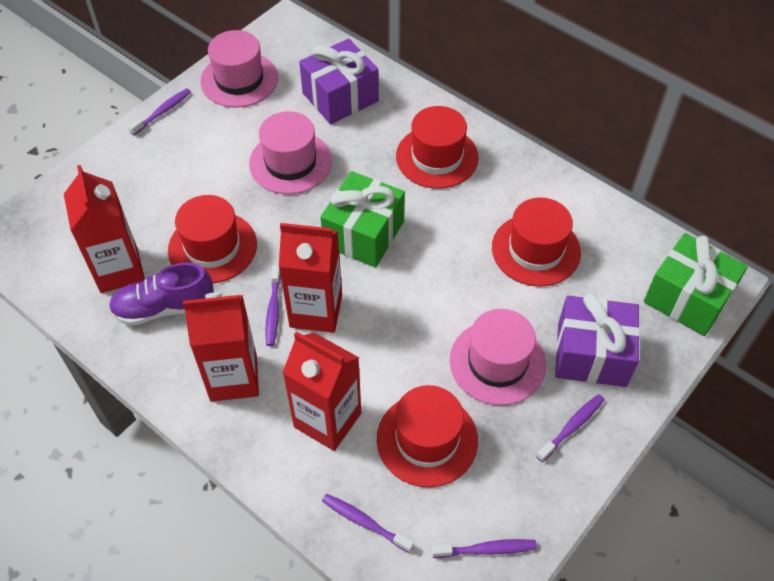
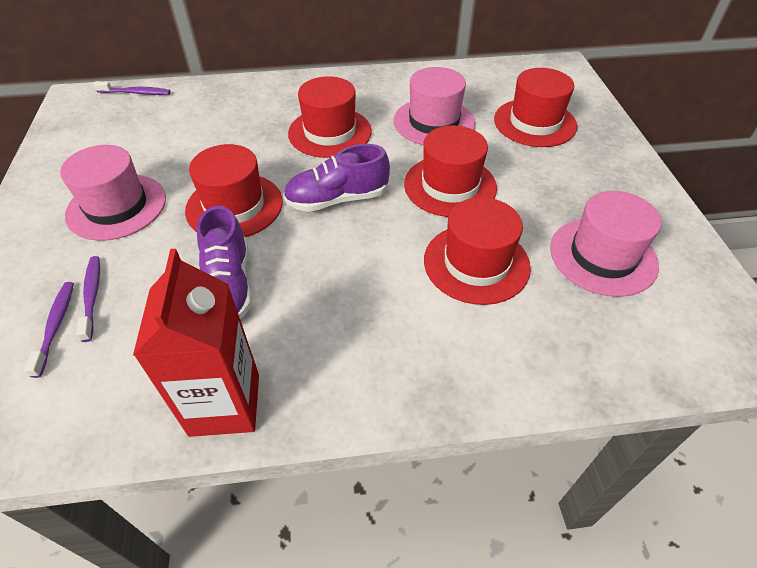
green gift: 2 -> 0
purple gift: 2 -> 0
purple shoe: 1 -> 2
purple toothbrush: 5 -> 3
red carton: 4 -> 1
red hat: 4 -> 5

